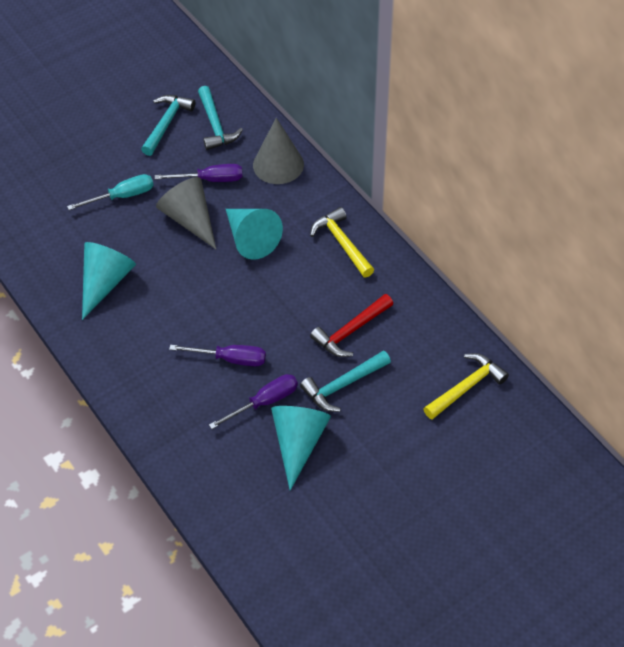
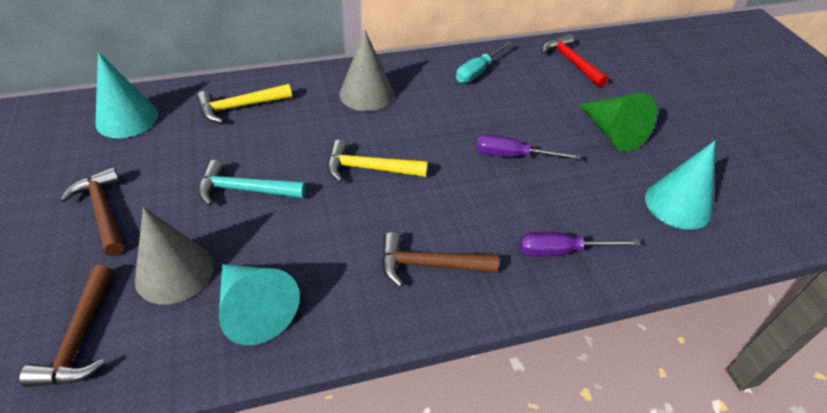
brown hammer: 0 -> 3
green cone: 0 -> 1
purple screwdriver: 3 -> 2
turquoise hammer: 3 -> 1

